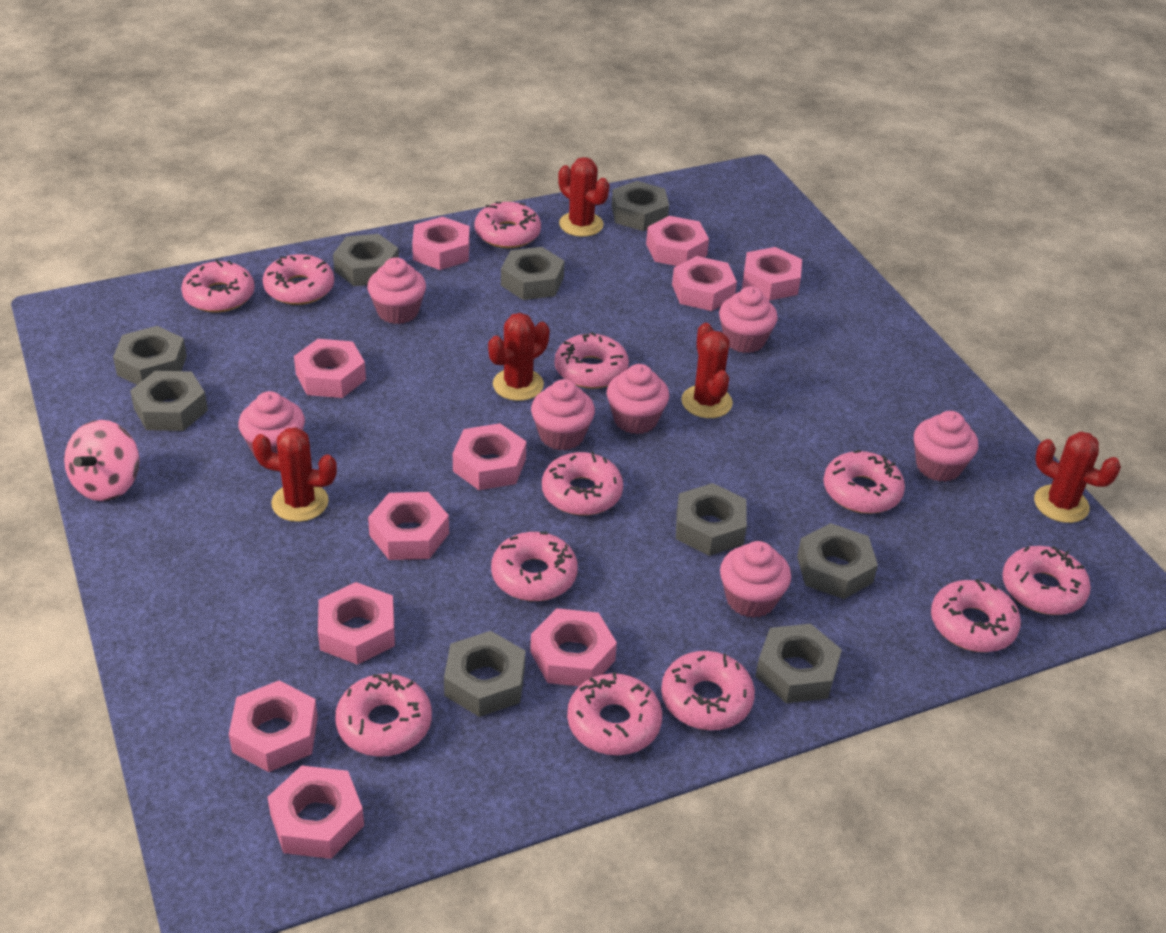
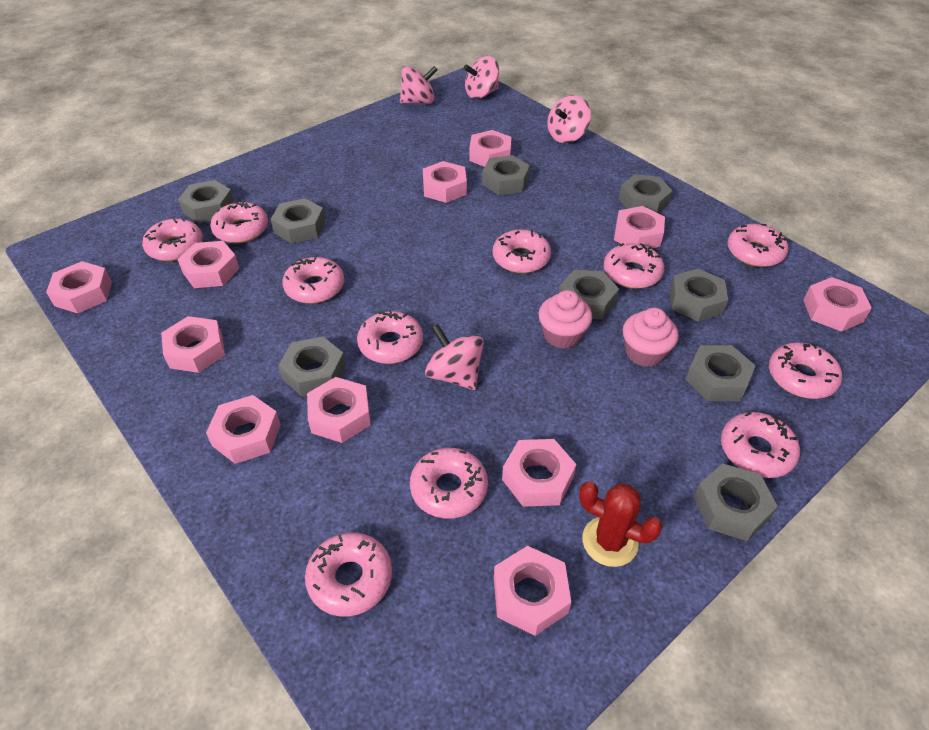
pink cupcake: 7 -> 2
pink donut: 12 -> 11
pink spinning top: 1 -> 4
red cactus: 5 -> 1

